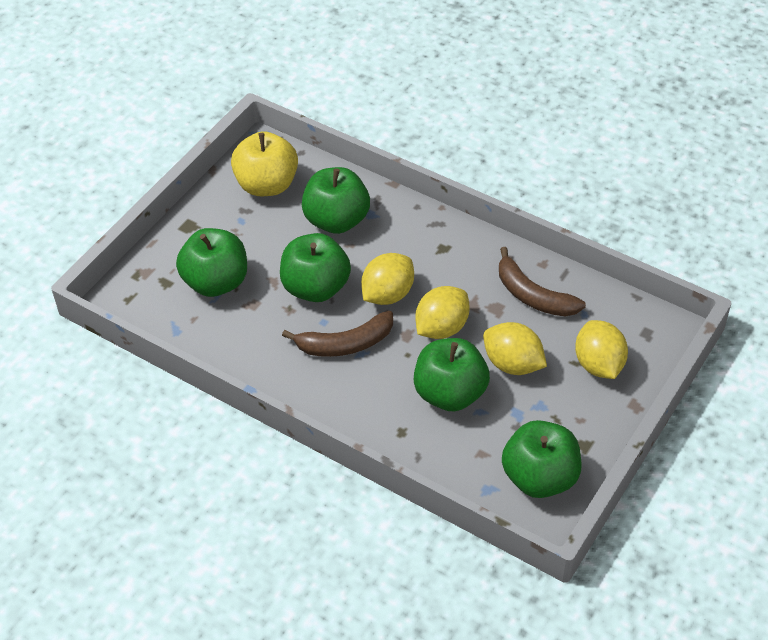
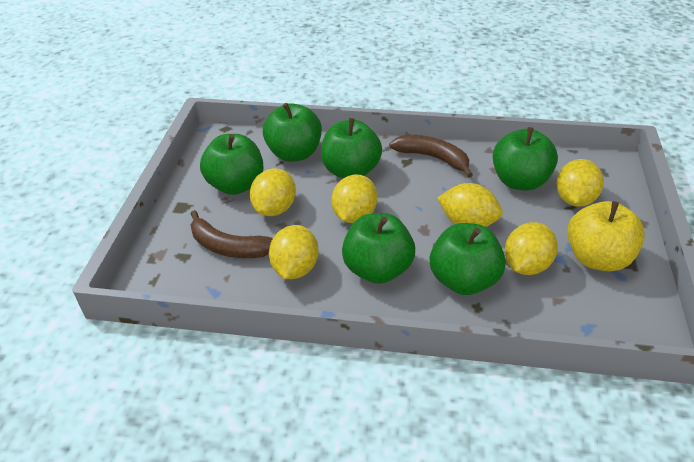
green apple: 5 -> 6
yellow lemon: 4 -> 6

